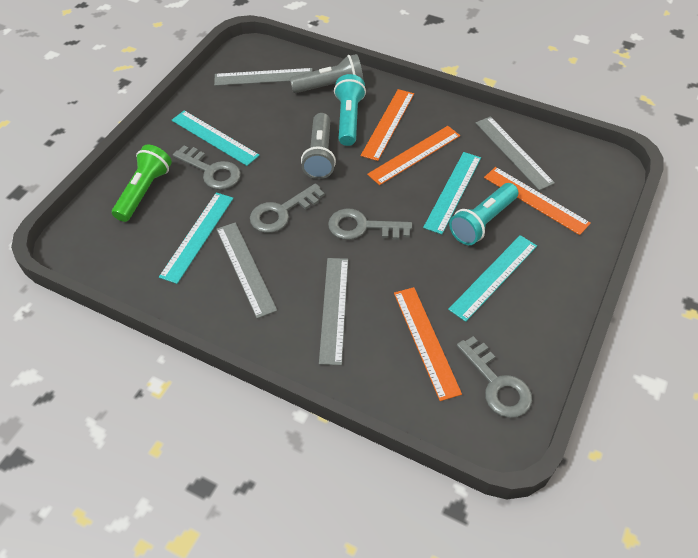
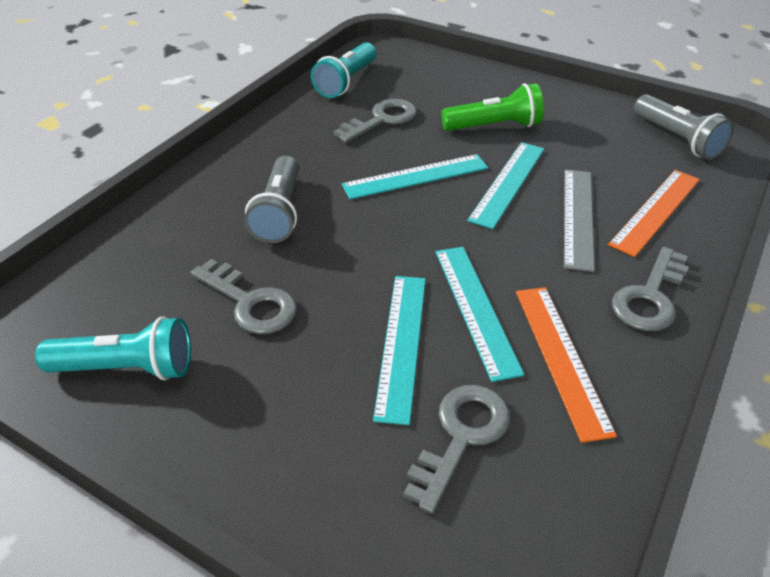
grey ruler: 4 -> 1
orange ruler: 4 -> 2

